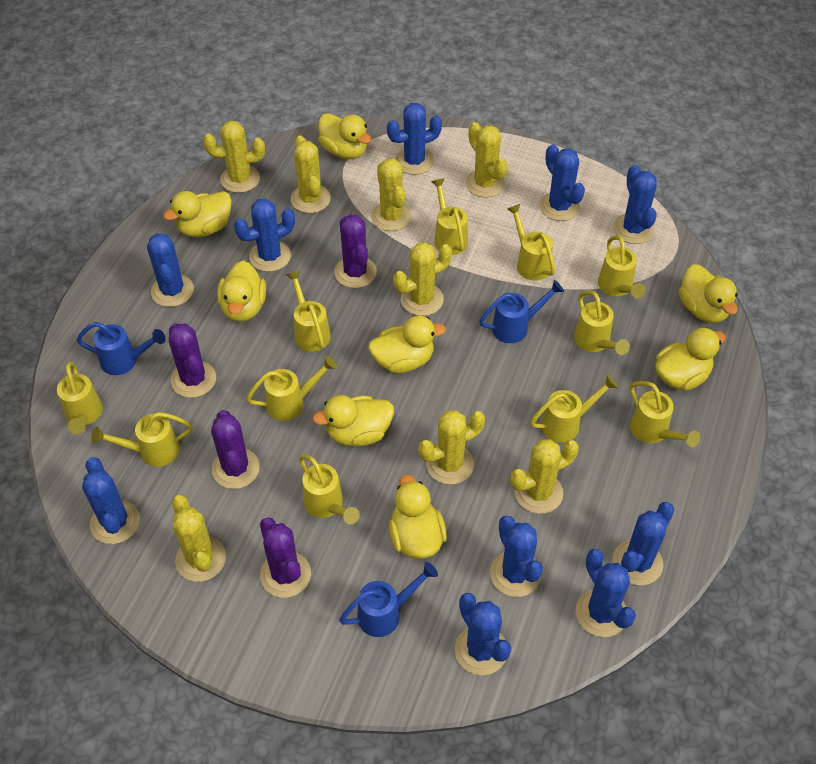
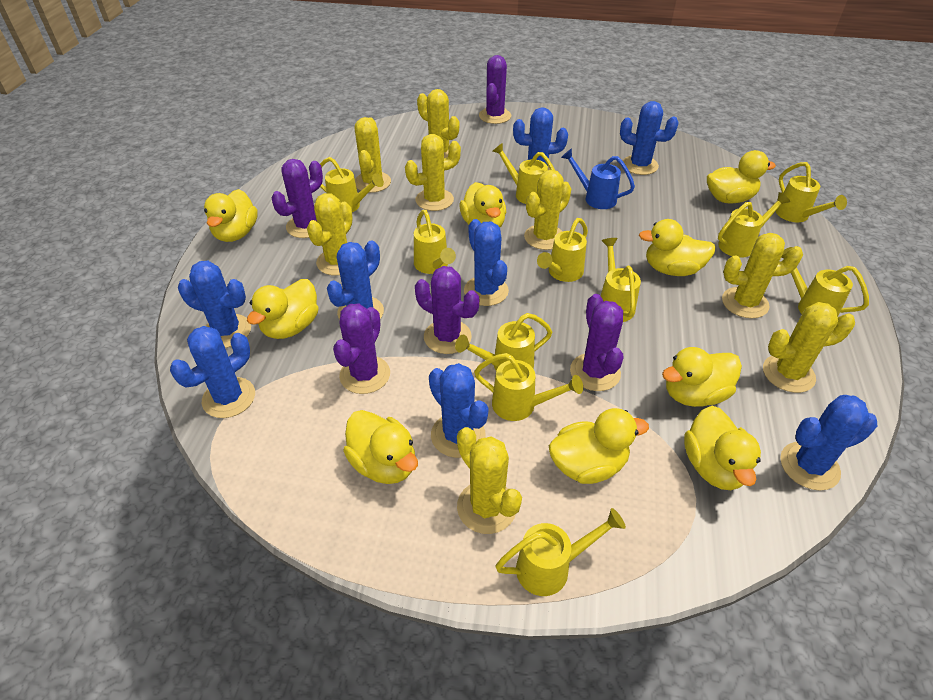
blue cactus: 10 -> 8
blue watering can: 3 -> 1
purple cactus: 4 -> 5
yellow duck: 8 -> 9

